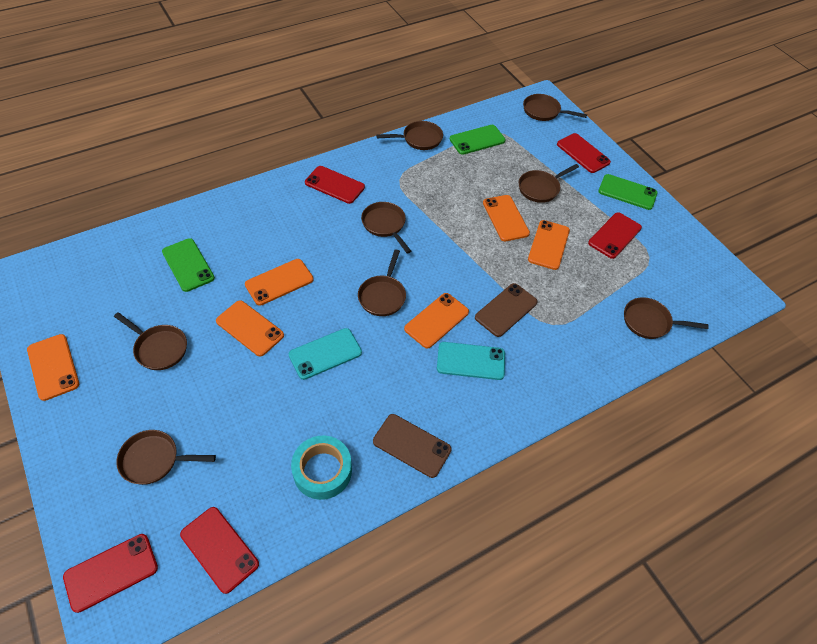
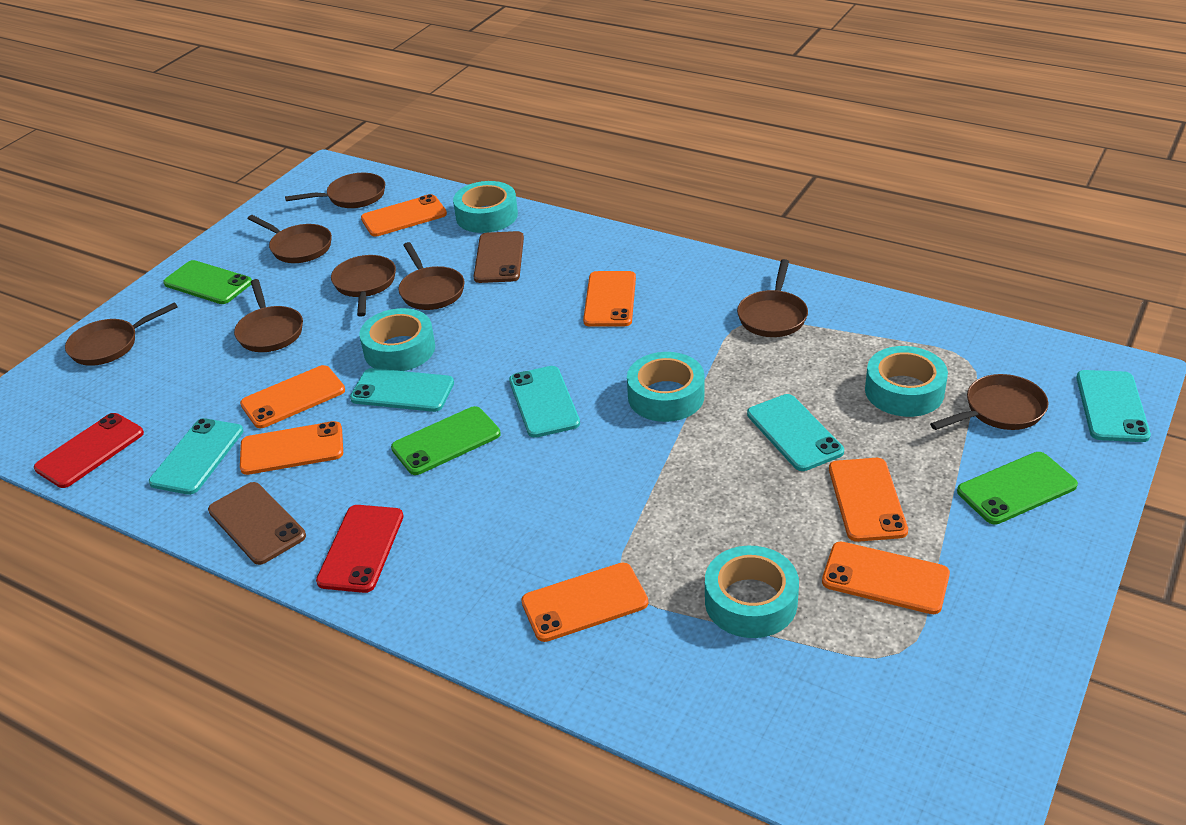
orange phone: 6 -> 7
red phone: 5 -> 2
turquoise phone: 2 -> 5
turquoise tape: 1 -> 5

